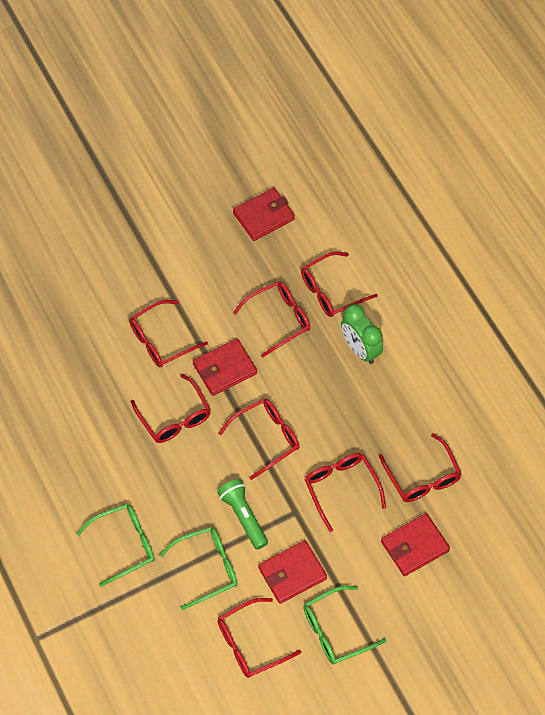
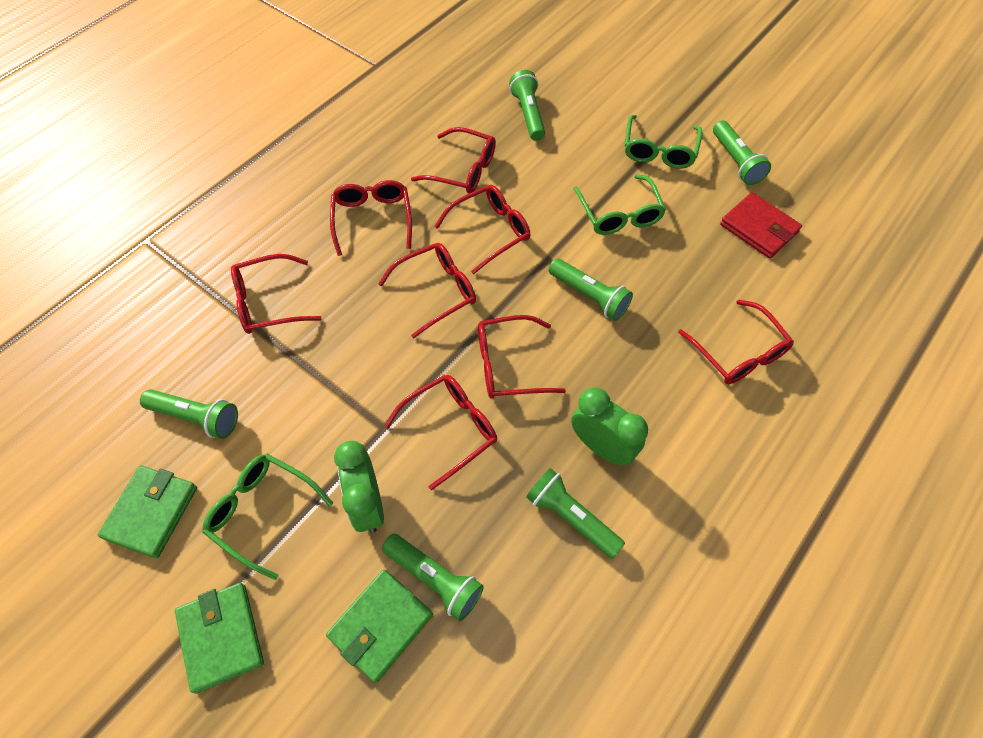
green clock: 1 -> 2
green flashlight: 1 -> 6
green wallet: 0 -> 3
red wallet: 4 -> 1

